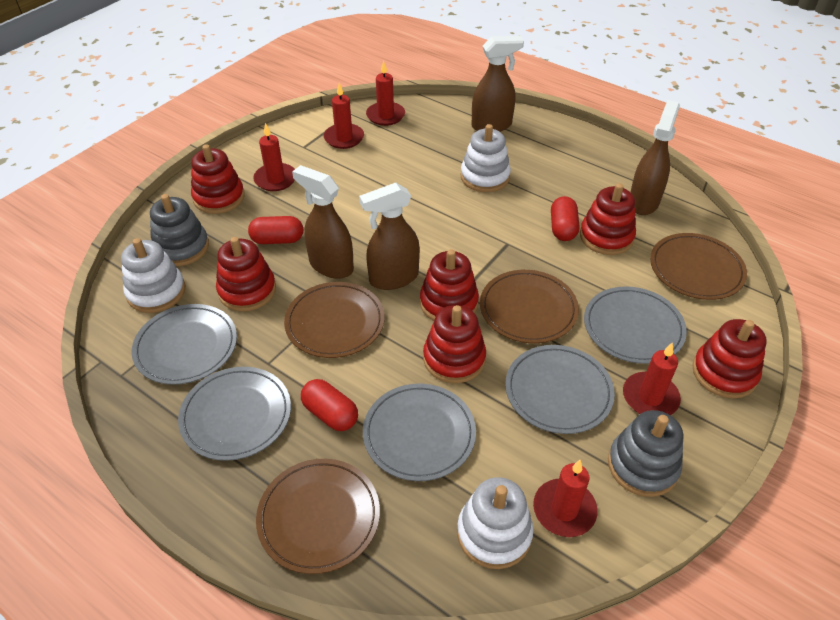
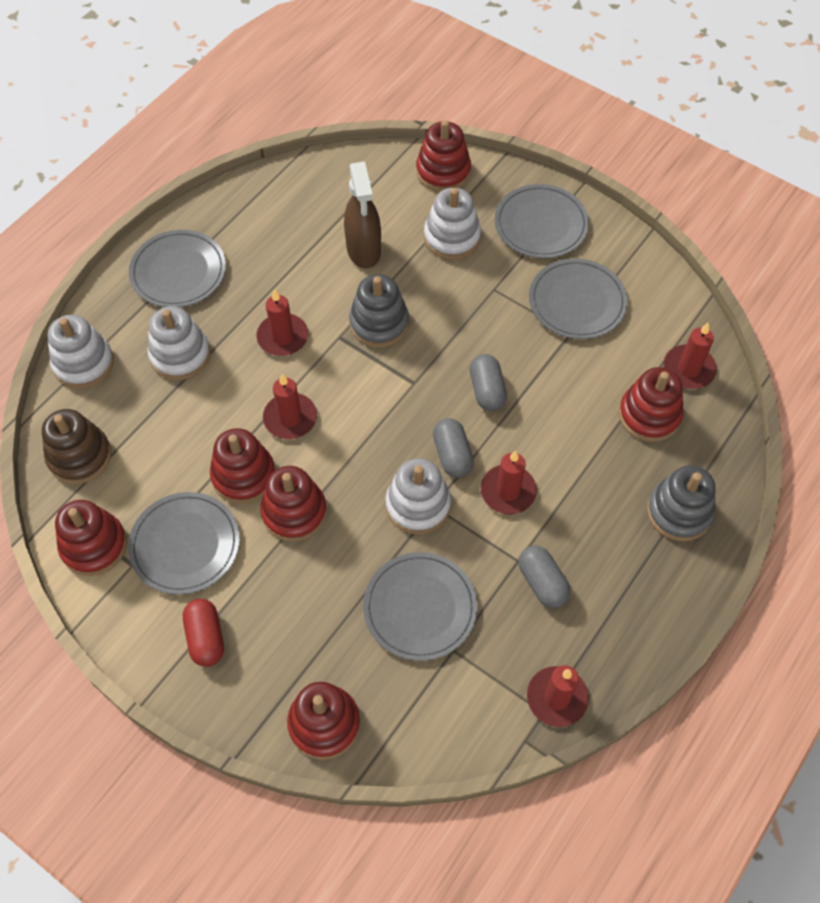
brown plate: 4 -> 0
brown spray bottle: 4 -> 1
brown stacking toy: 0 -> 1
grey capsule: 0 -> 3
red capsule: 3 -> 1
white stacking toy: 3 -> 4

